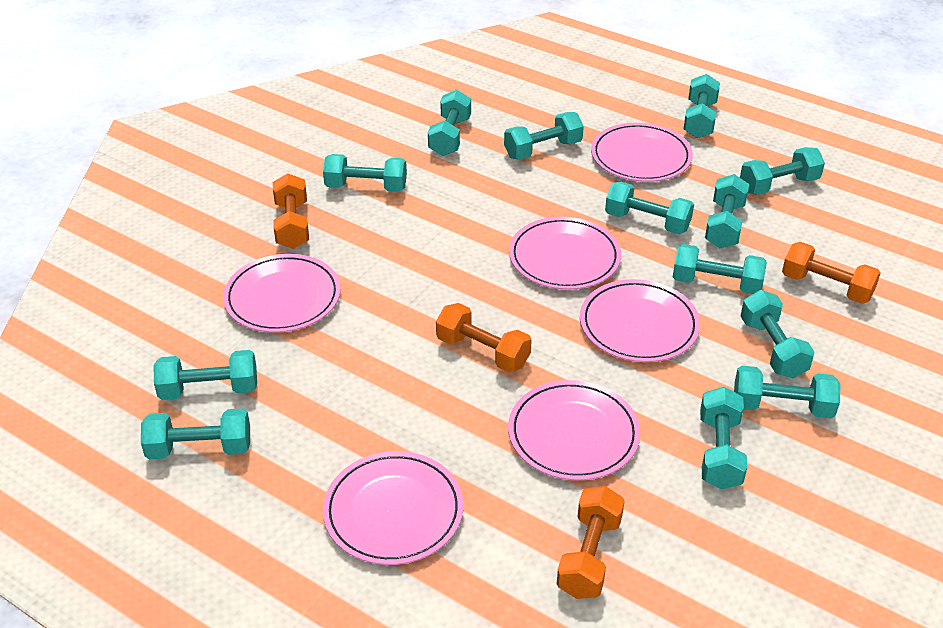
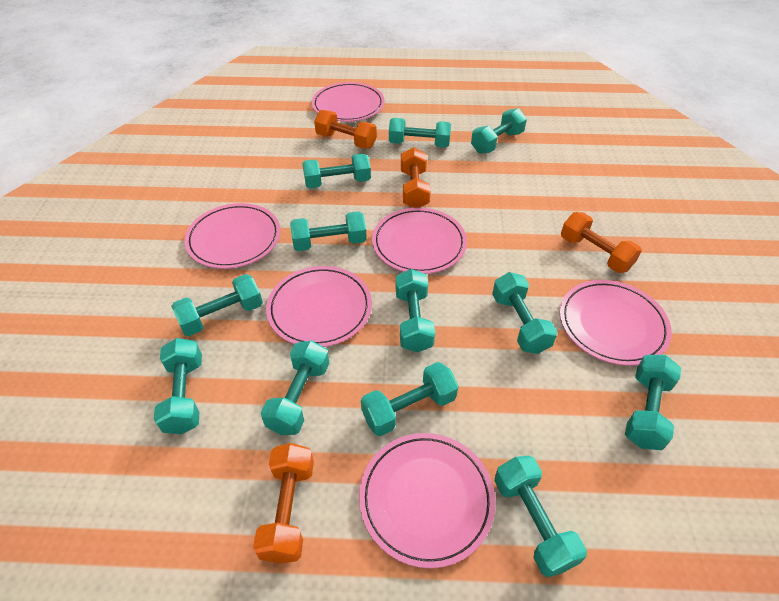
turquoise dumbbell: 13 -> 12

